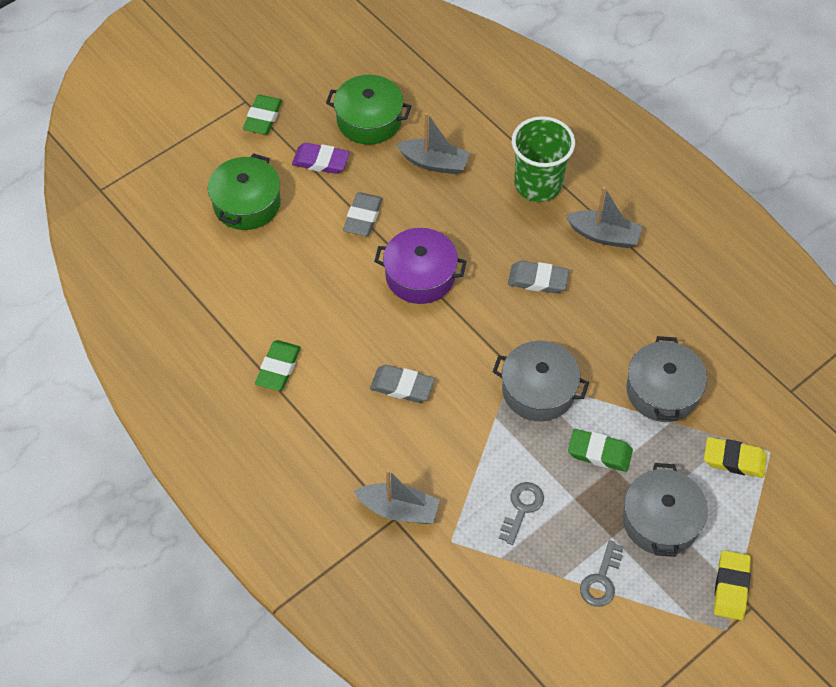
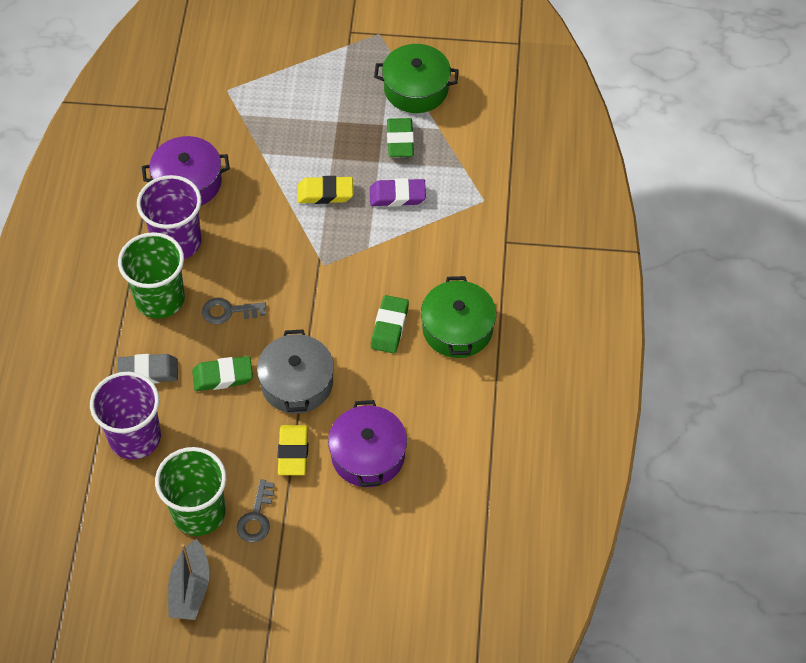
green cup: 1 -> 2
grey boat: 3 -> 1
grey eraser: 3 -> 1
grey pot: 3 -> 1
purple cup: 0 -> 2
purple pot: 1 -> 2

